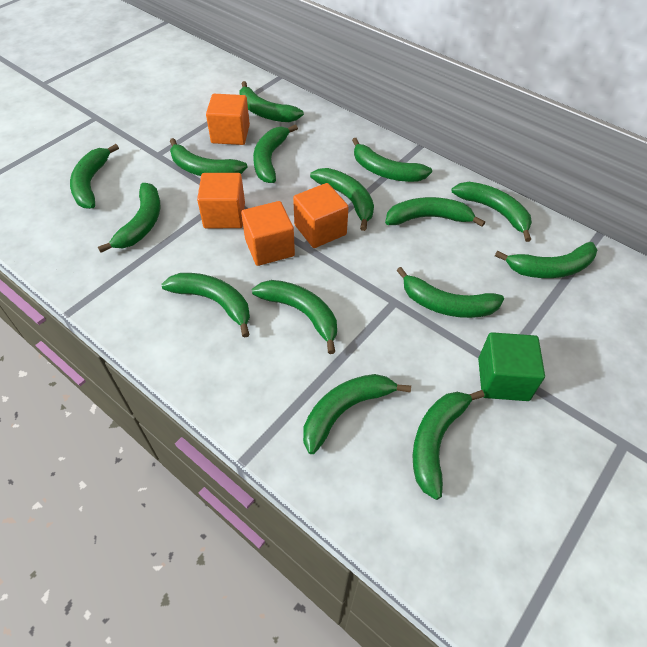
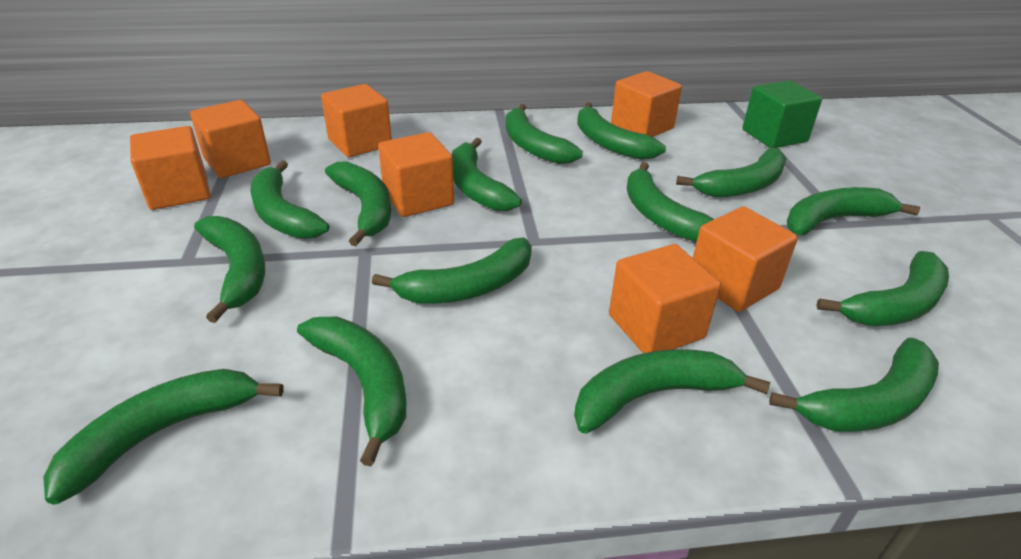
orange cube: 4 -> 7

